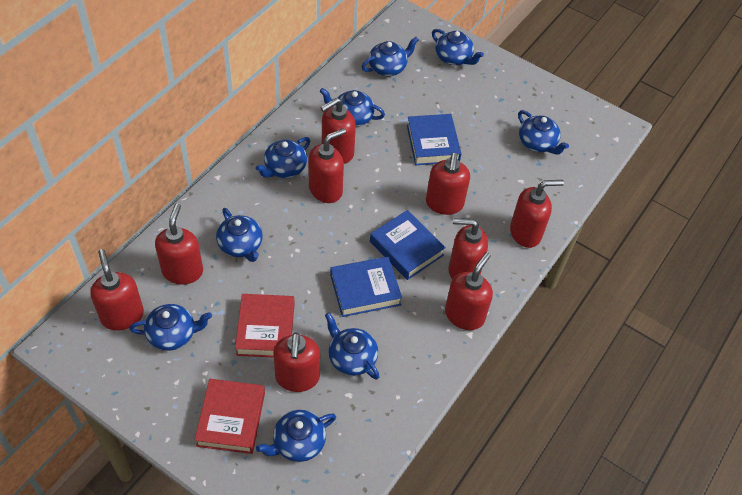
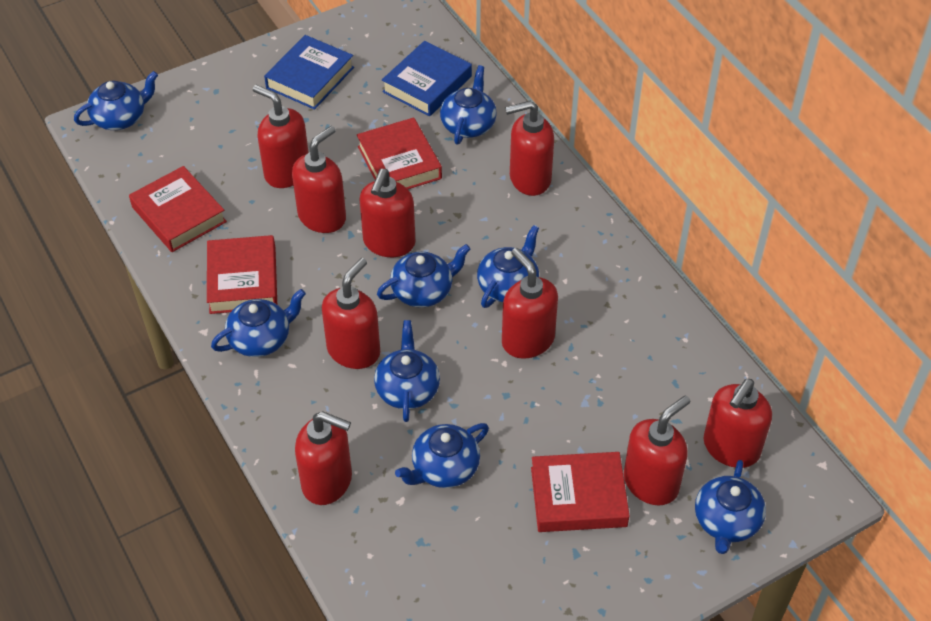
blue book: 3 -> 2
blue teapot: 9 -> 8
red book: 2 -> 4

